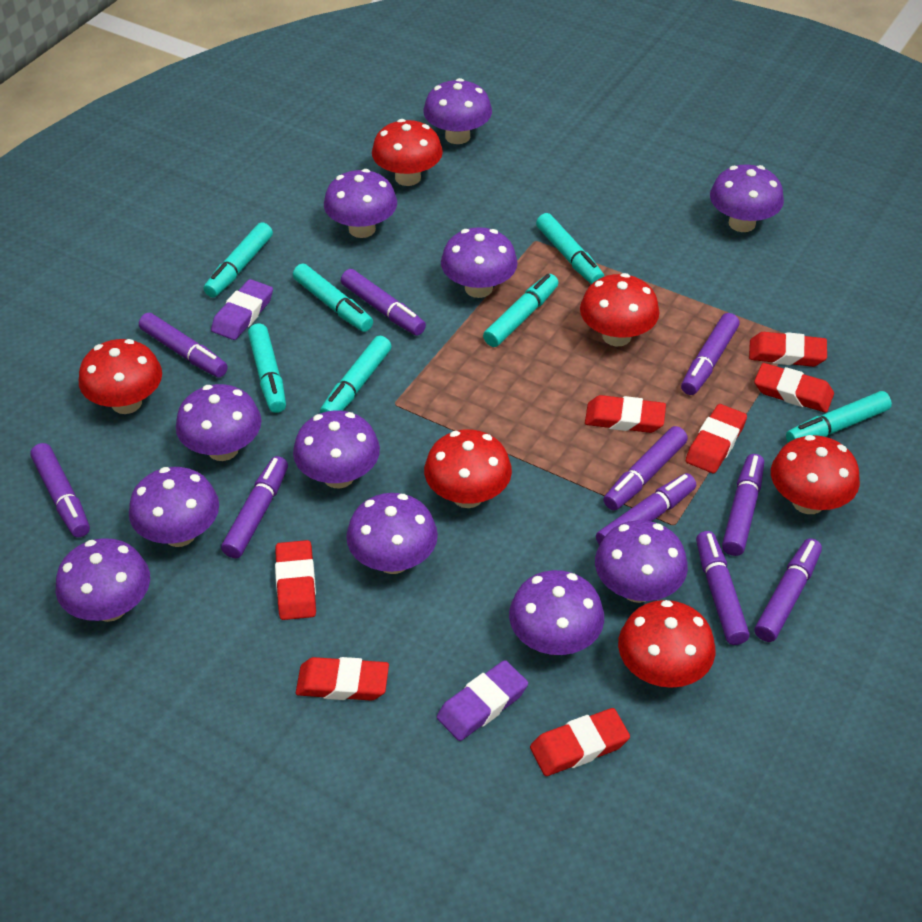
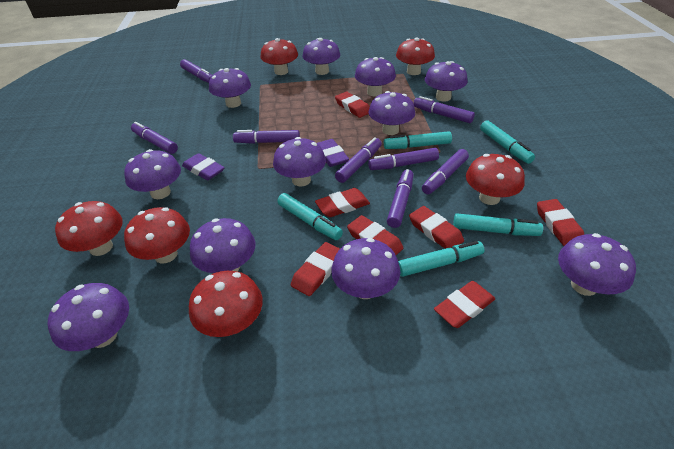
purple marker: 10 -> 8
turquoise marker: 7 -> 5

